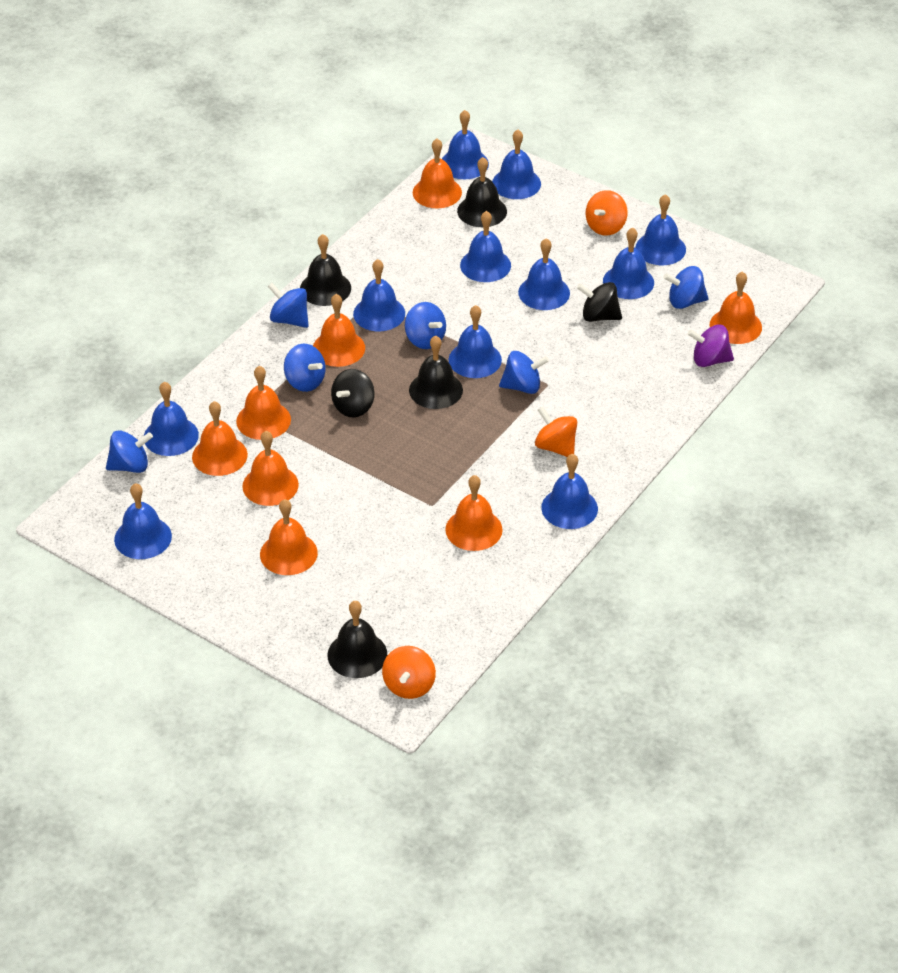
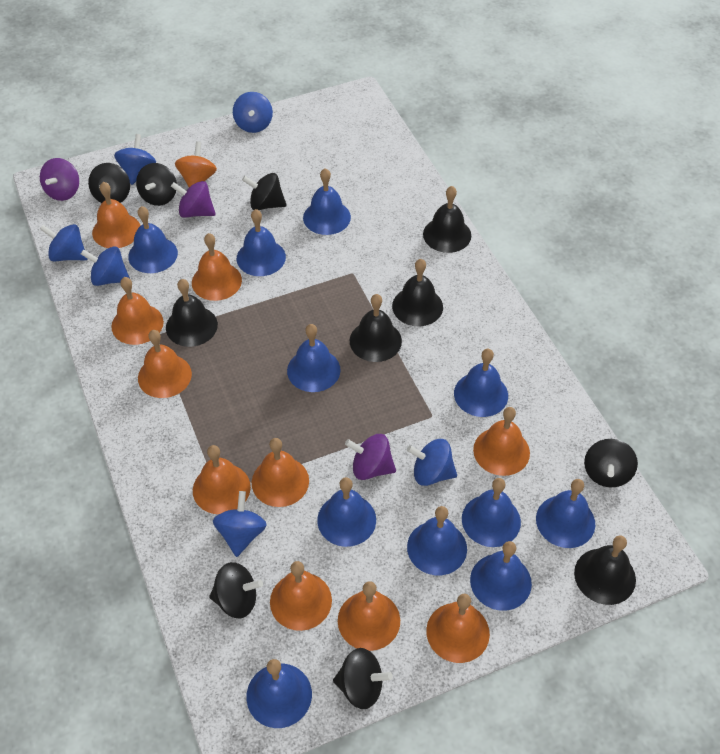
black bell: 4 -> 5
black spinning top: 2 -> 6
orange bell: 8 -> 10
orange spinning top: 3 -> 1
purple spinning top: 1 -> 3

